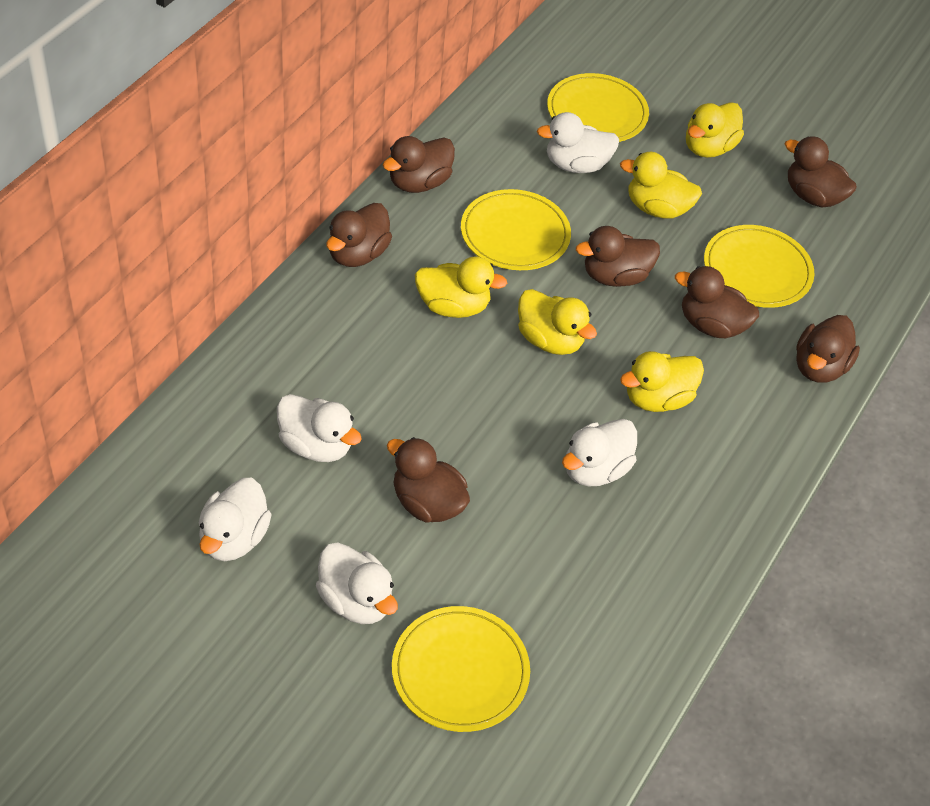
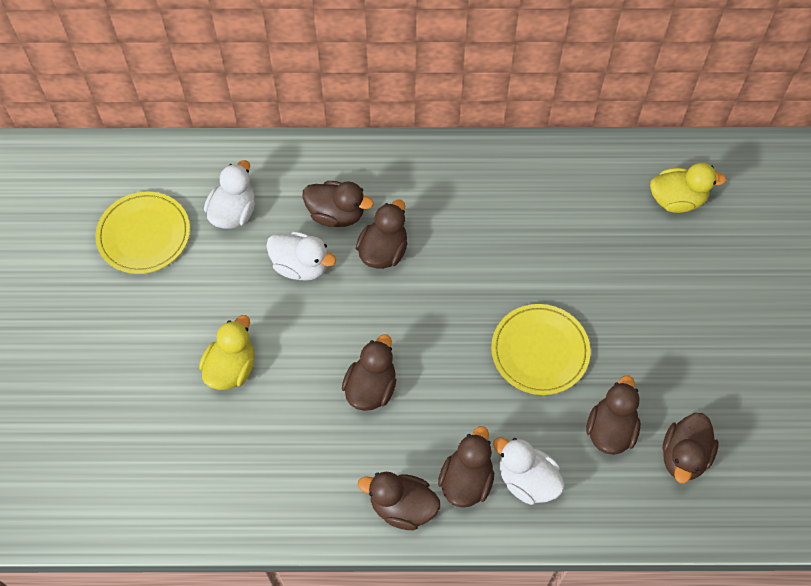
white duck: 5 -> 3
yellow duck: 5 -> 2
yellow plate: 4 -> 2

